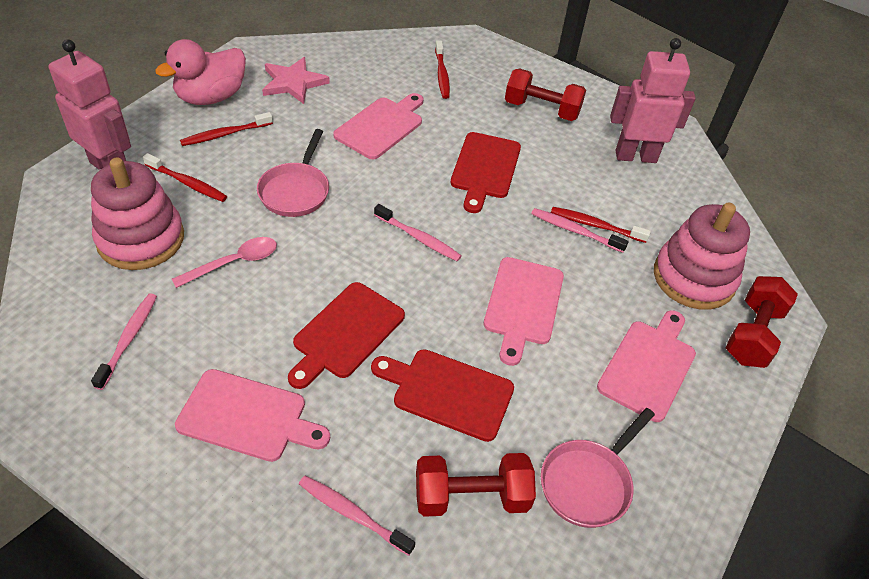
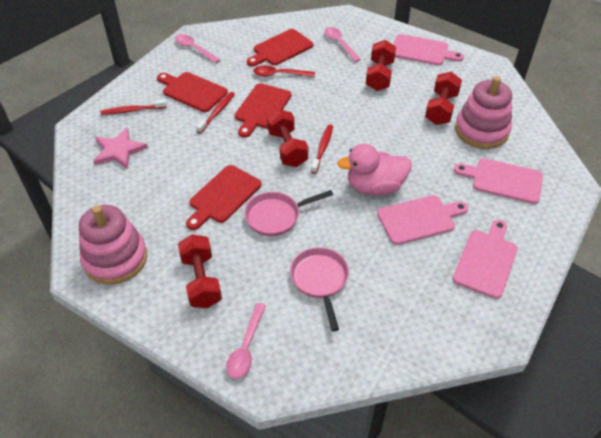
pink robot: 2 -> 0
pink spoon: 1 -> 3
pink toothbrush: 4 -> 0
red cutting board: 3 -> 4
red dumbbell: 3 -> 4
red spoon: 0 -> 1
red toothbrush: 4 -> 3

